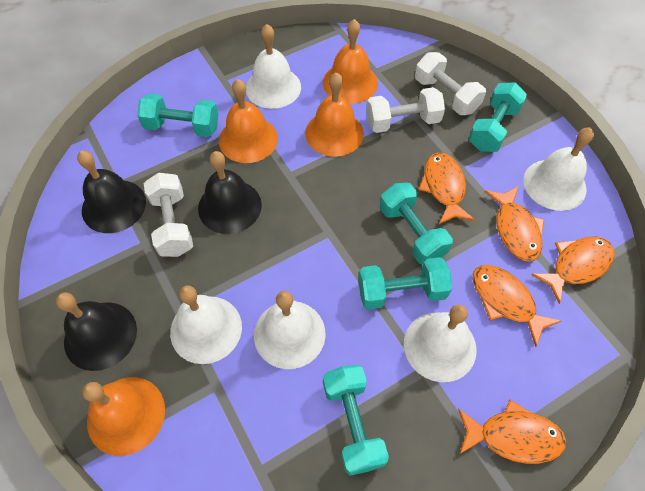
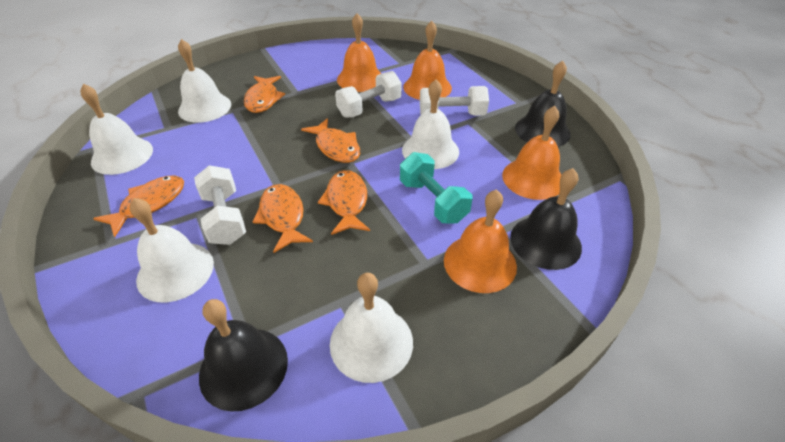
turquoise dumbbell: 5 -> 1

